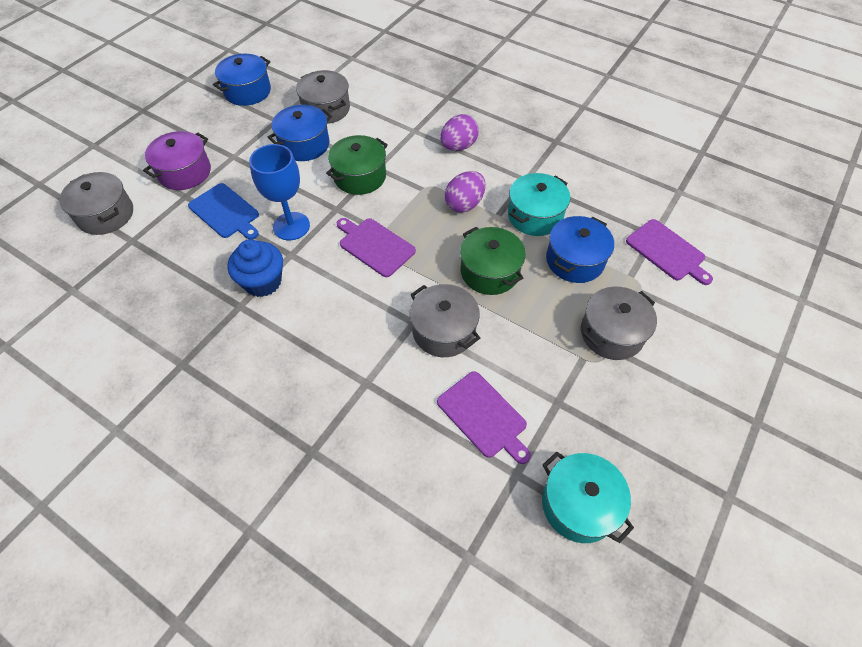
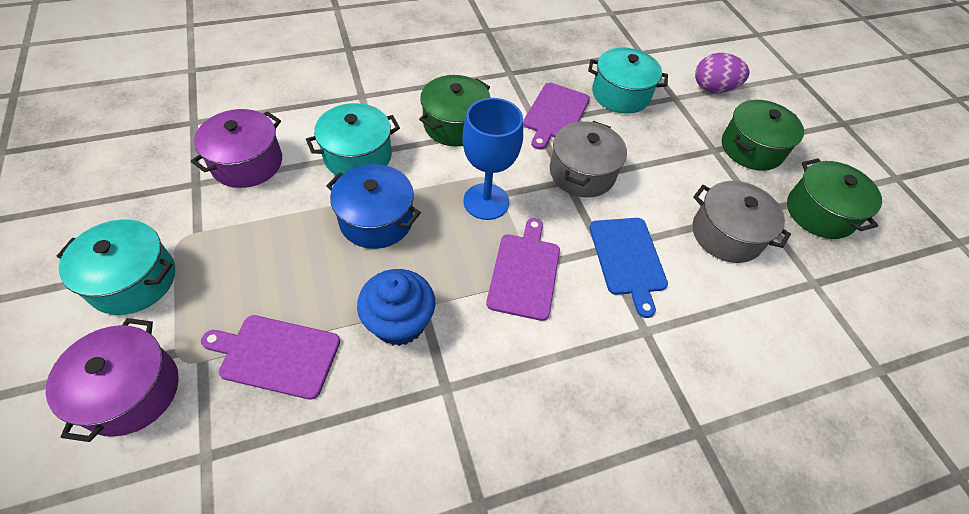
blue pot: 3 -> 1
green pot: 2 -> 3
grey pot: 4 -> 2
purple egg: 2 -> 1
purple pot: 1 -> 2
turquoise pot: 2 -> 3

